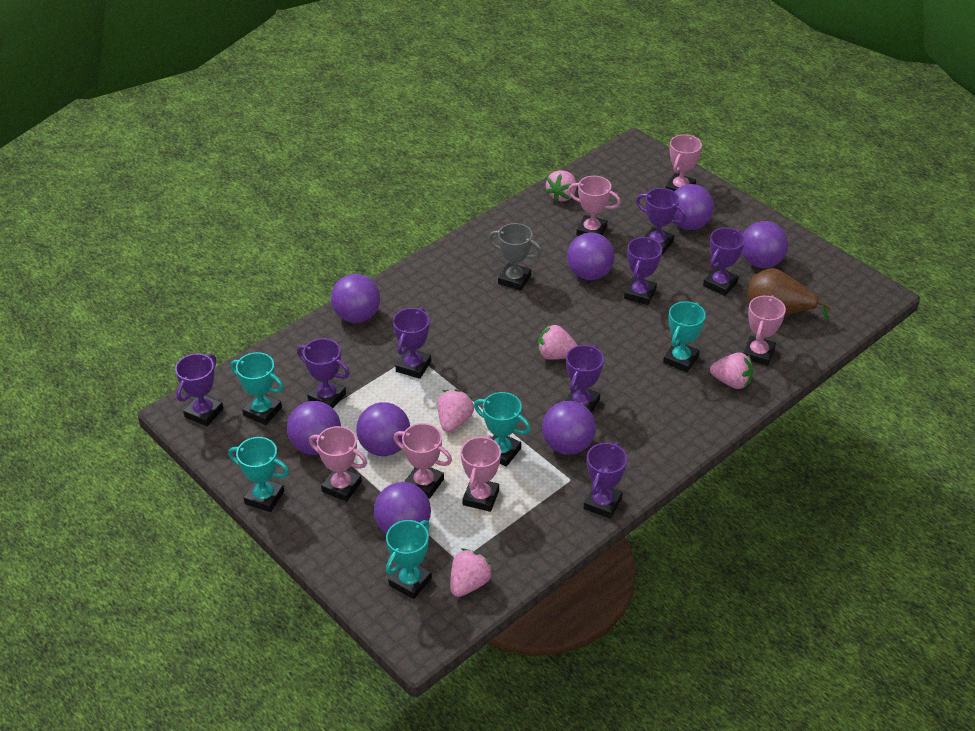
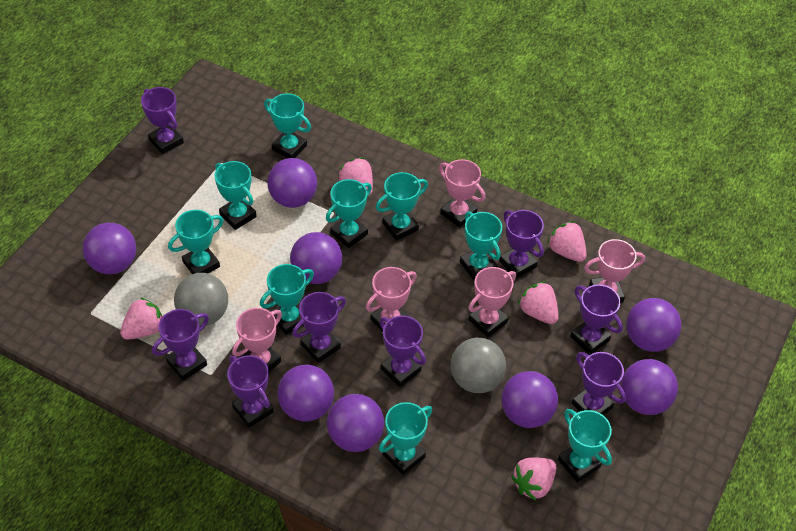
brown pear: 1 -> 0
grey ball: 0 -> 2
grey trophy: 1 -> 0
pink trophy: 6 -> 5
turquoise trophy: 5 -> 9

